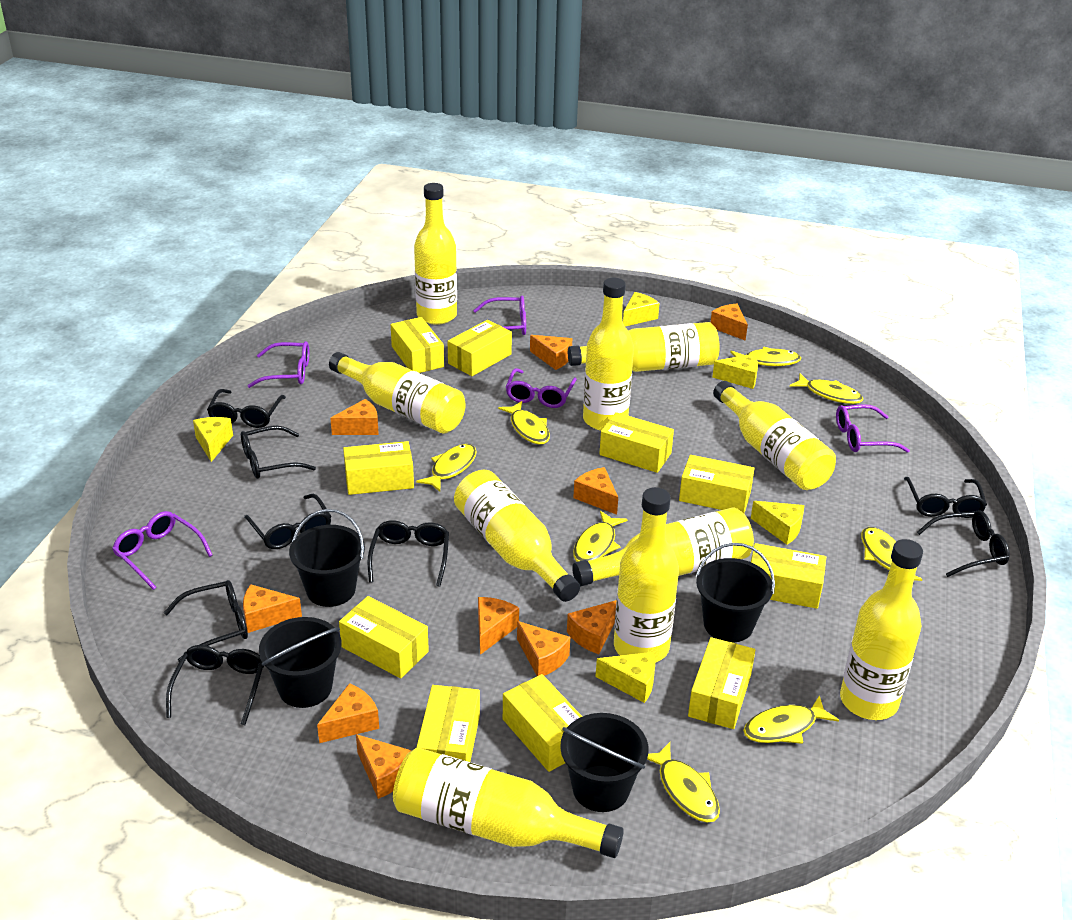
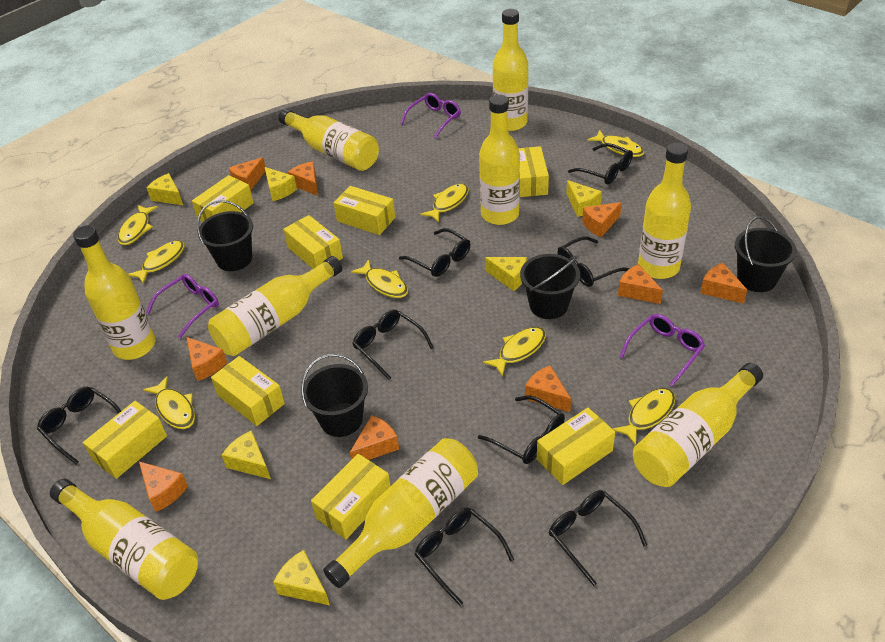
orange cheese: 10 -> 9
purple glasses: 5 -> 3
yellow bottle: 10 -> 9
yellow box: 10 -> 8
yellow cheese: 5 -> 6

